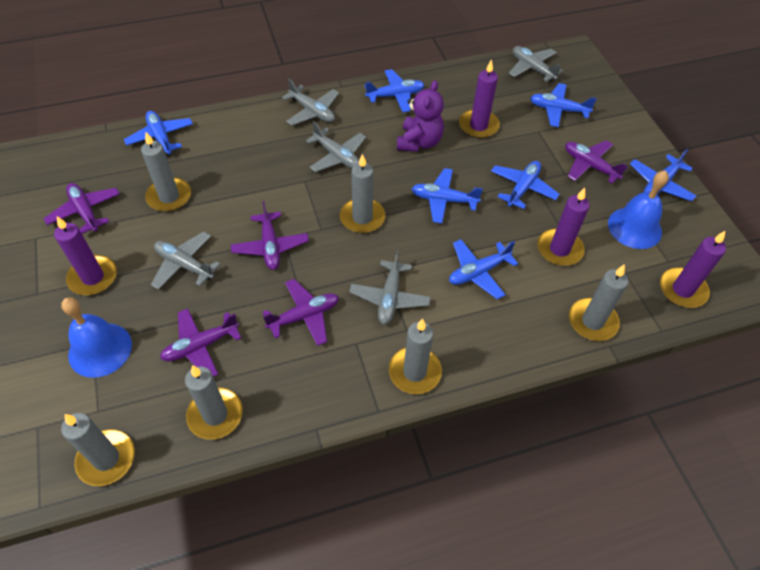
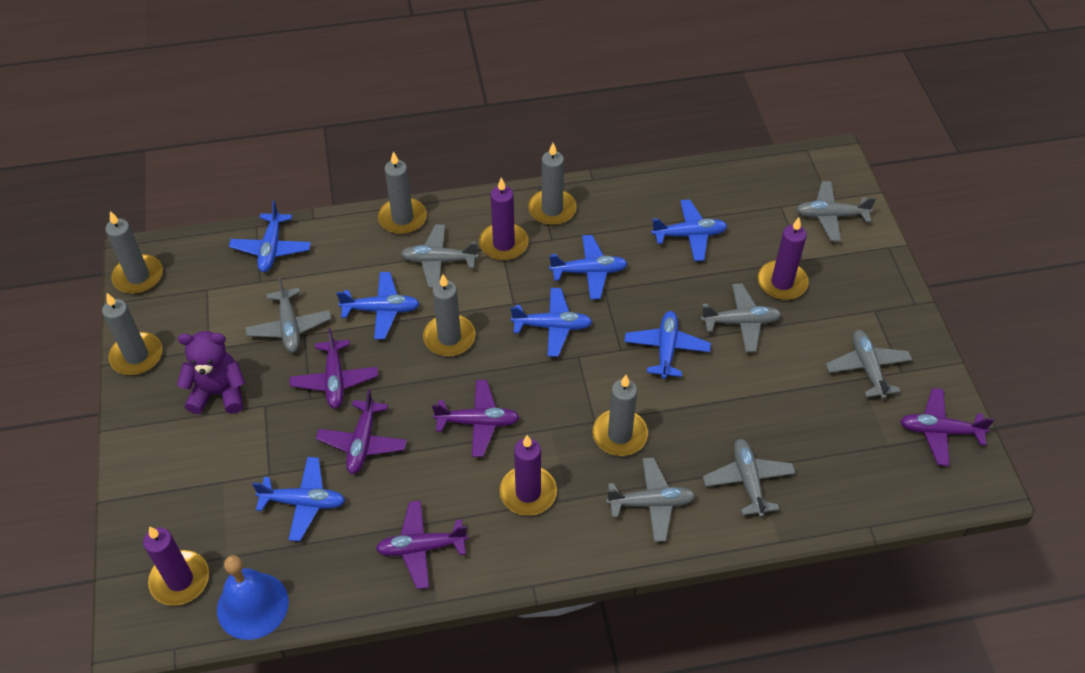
blue bell: 2 -> 1
grey plane: 5 -> 7

